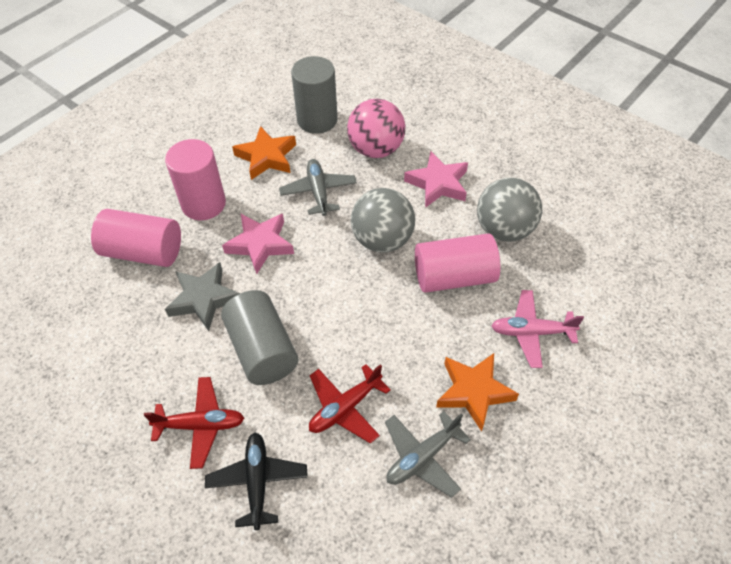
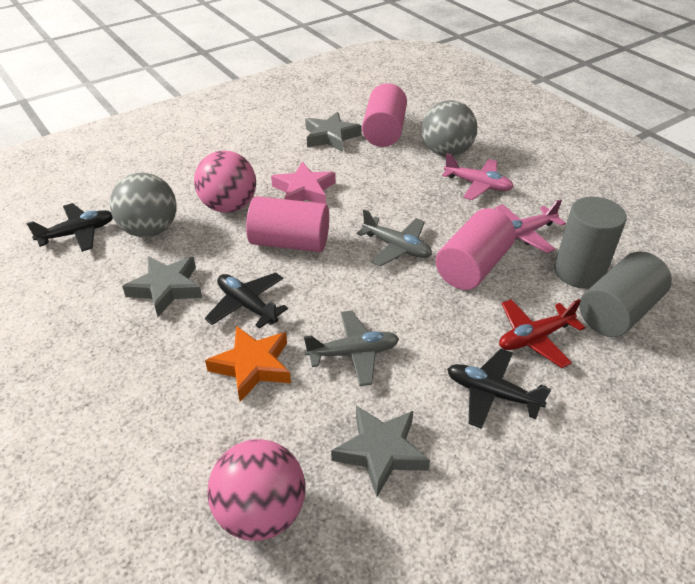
black plane: 1 -> 3
grey star: 1 -> 3
orange star: 2 -> 1
pink ball: 1 -> 2
pink plane: 1 -> 2
pink star: 2 -> 1
red plane: 2 -> 1

